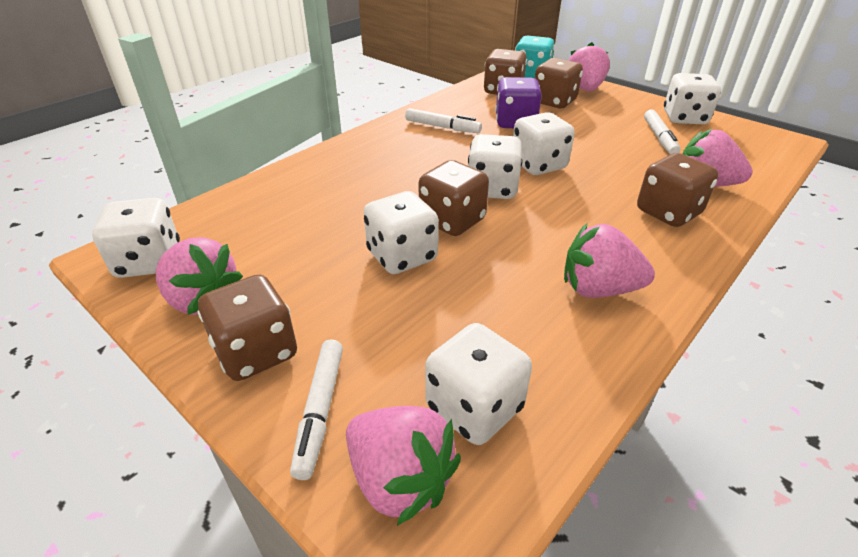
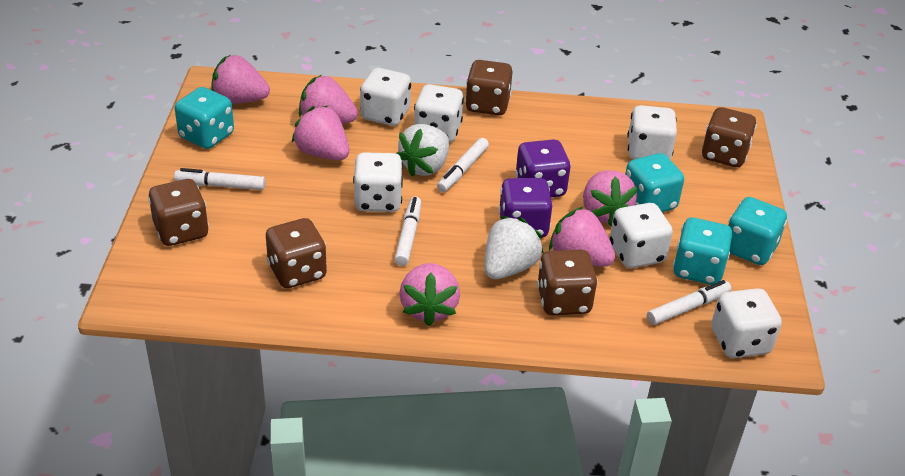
pink strawberry: 5 -> 6
purple dice: 1 -> 2
turquoise dice: 1 -> 4
white marker: 3 -> 4
white strawberry: 0 -> 2

